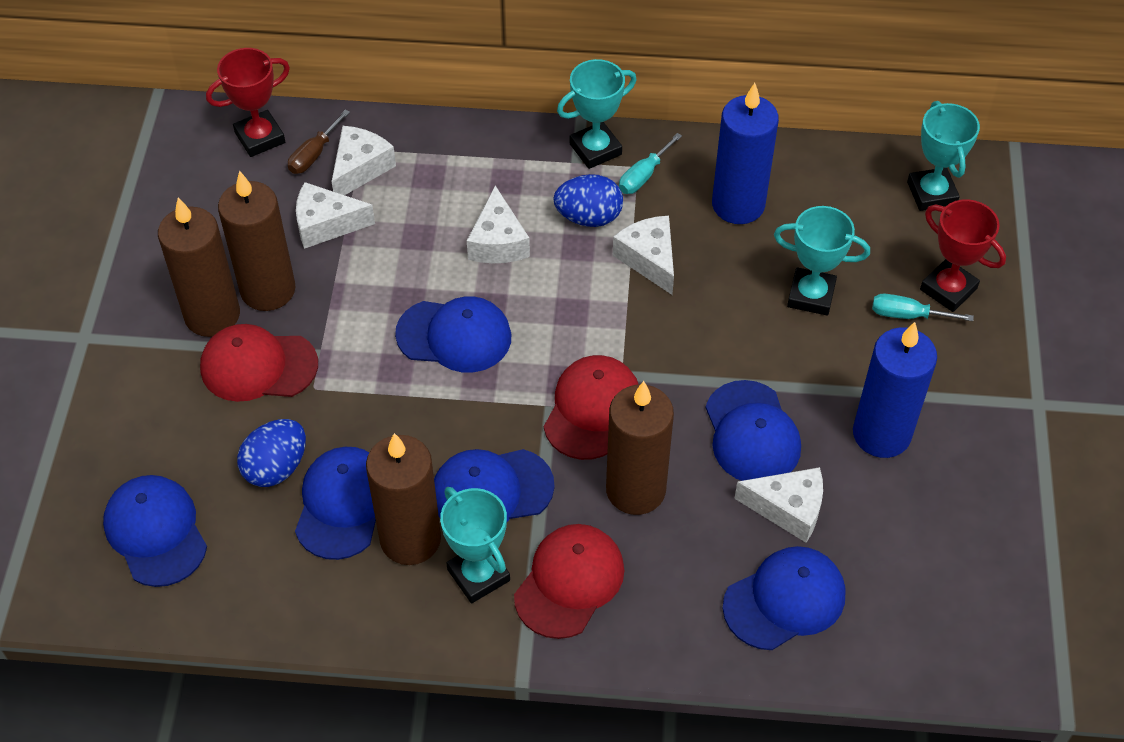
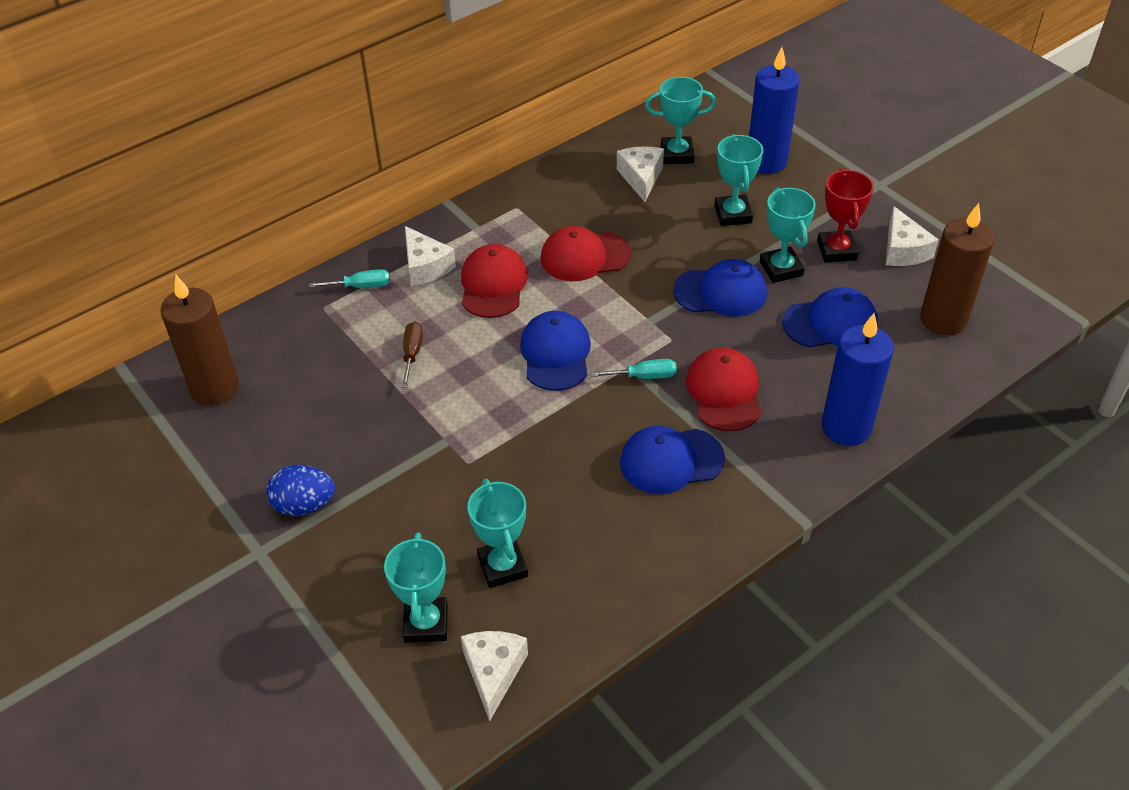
blue cap: 6 -> 4
blue egg: 2 -> 1
brown candle: 4 -> 2
red trophy: 2 -> 1
turquoise trophy: 4 -> 5
white cheese: 5 -> 4

